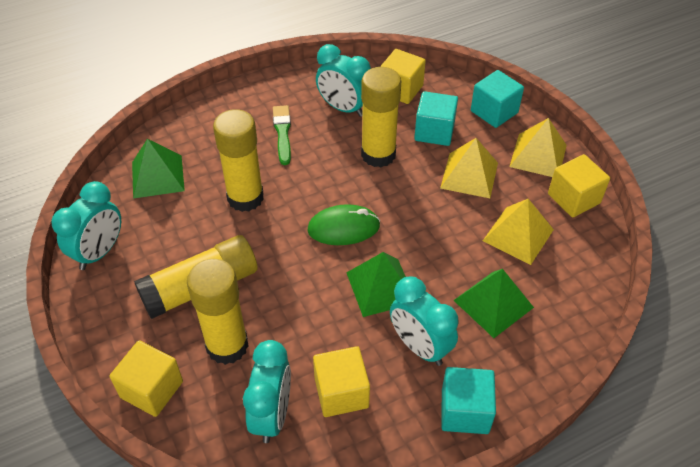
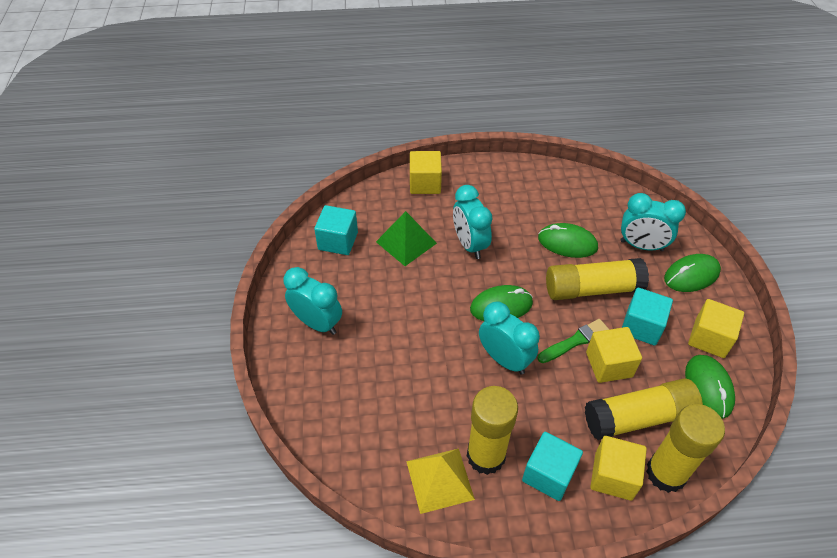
green mouse: 1 -> 4
green pyramid: 3 -> 1
yellow pyramid: 3 -> 1

